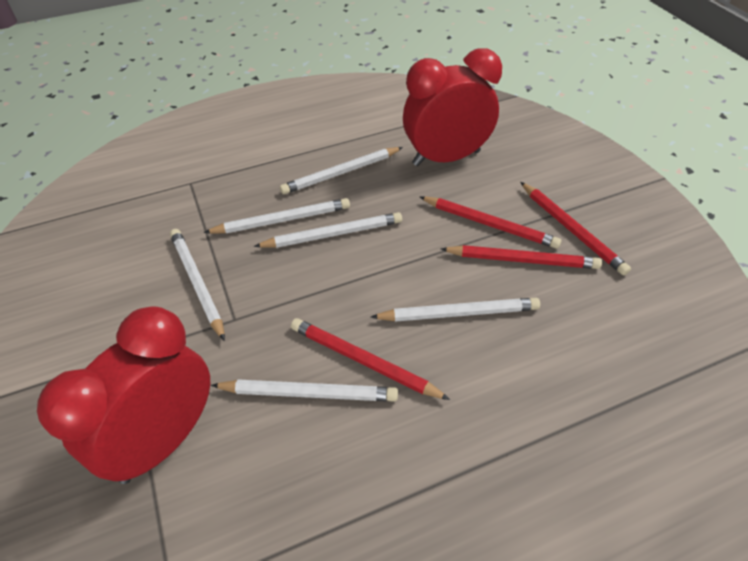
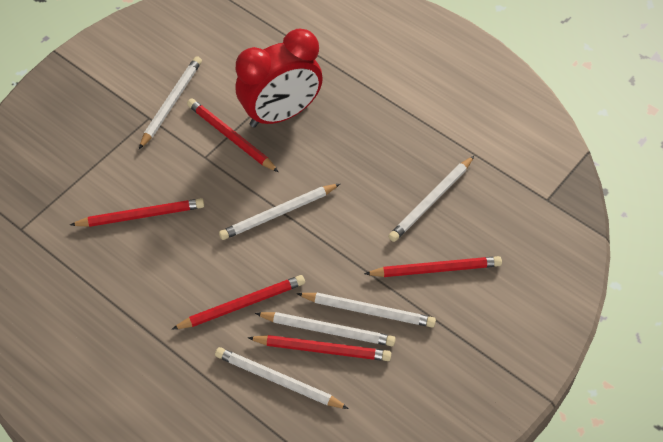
red clock: 2 -> 1
red pencil: 4 -> 5

